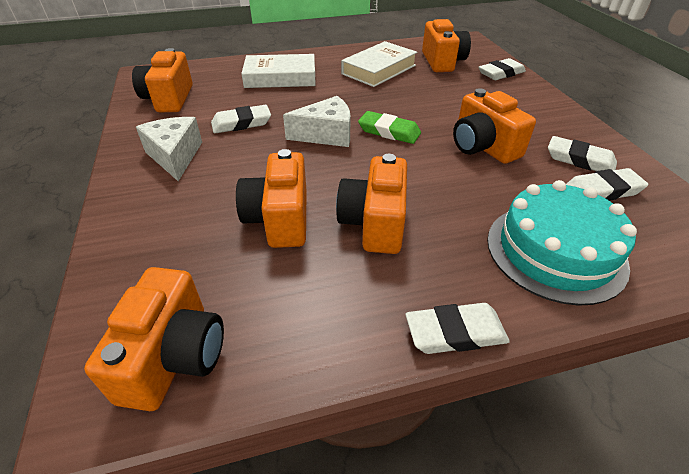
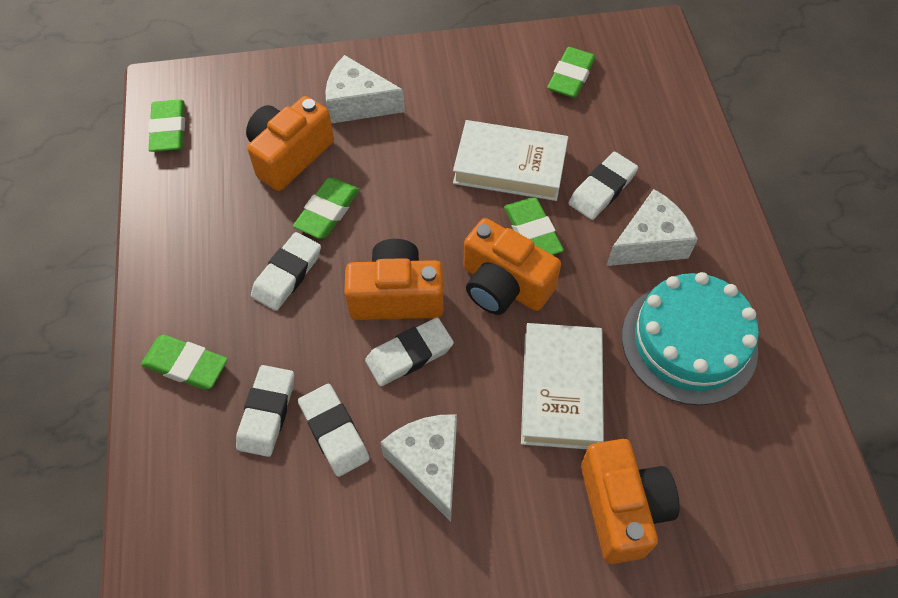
green eraser: 1 -> 5
orange camera: 6 -> 4
white cheese: 2 -> 3

